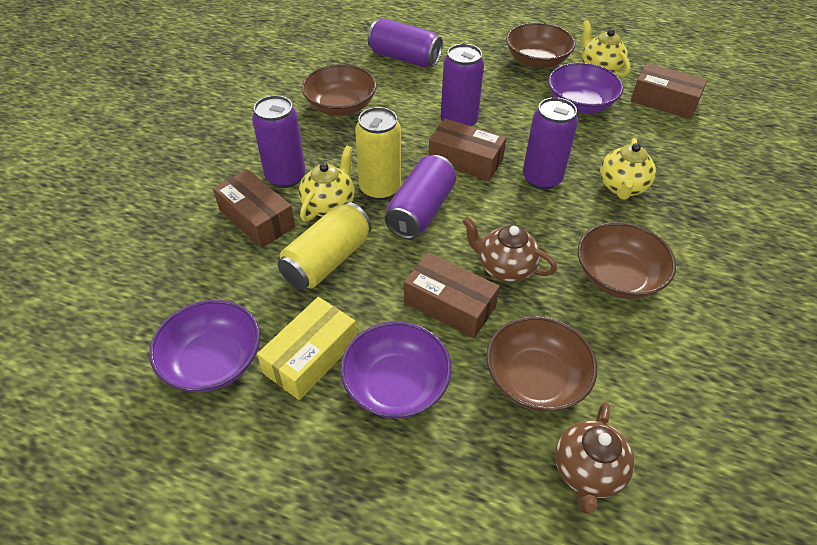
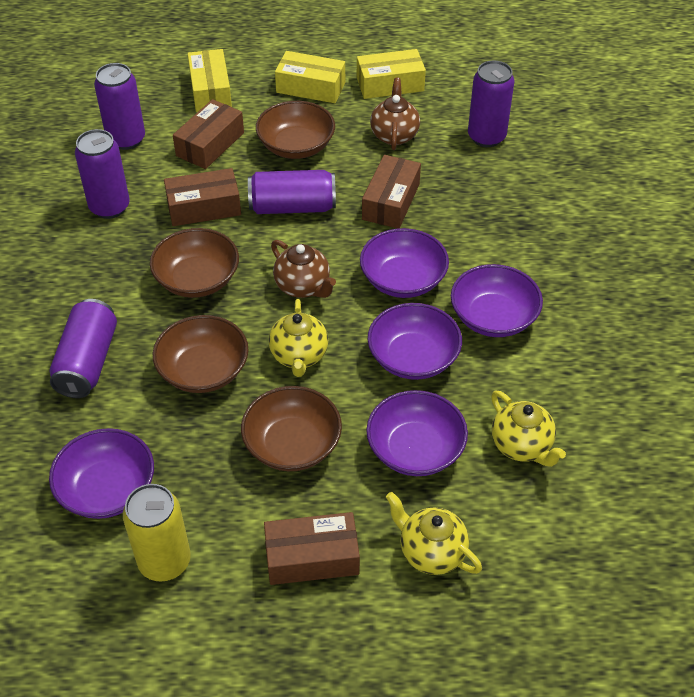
purple bowl: 3 -> 5
yellow box: 1 -> 3
yellow can: 2 -> 1

